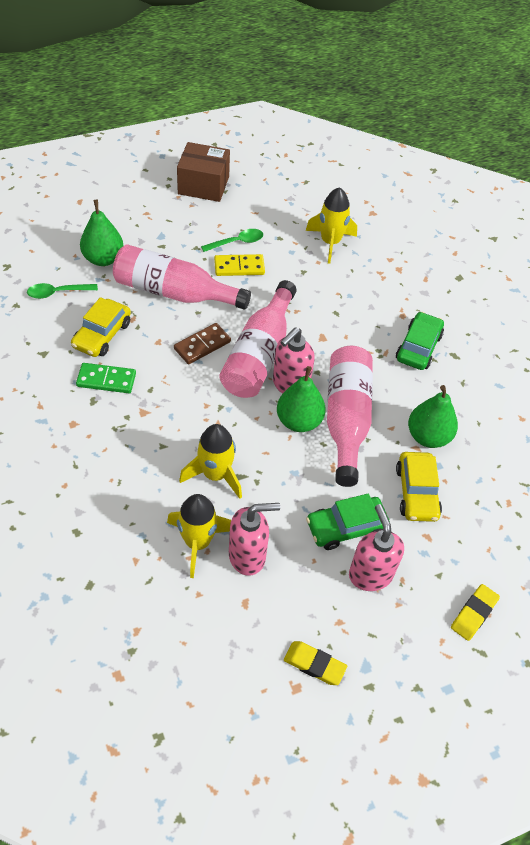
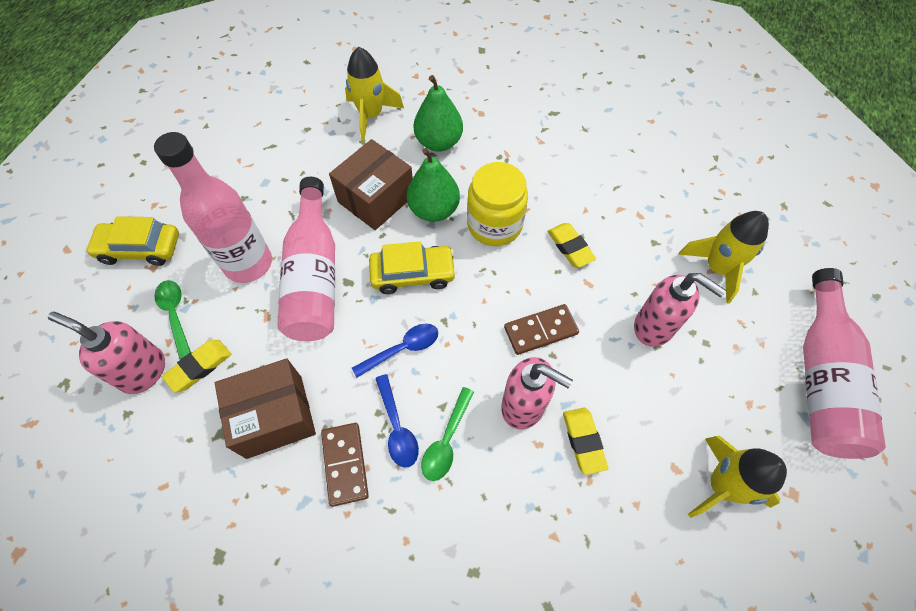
blue spoon: 0 -> 2
brown box: 1 -> 2
brown domino: 1 -> 2
green car: 2 -> 0
green domino: 1 -> 0
green pear: 3 -> 2
yellow domino: 1 -> 0
yellow eraser: 2 -> 3
yellow jar: 0 -> 1

